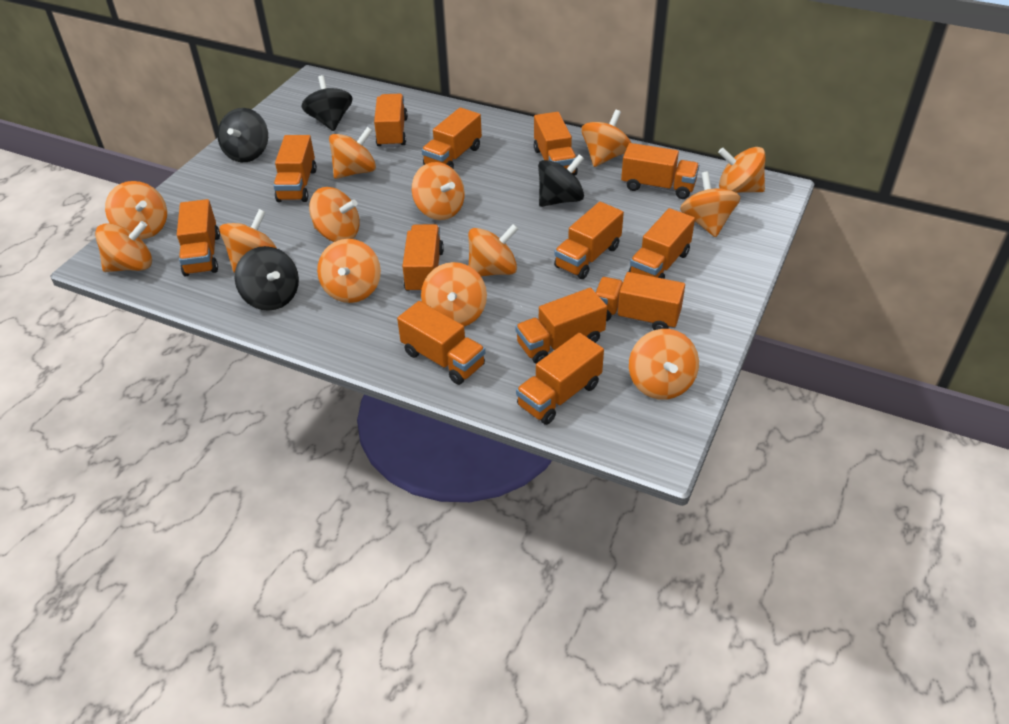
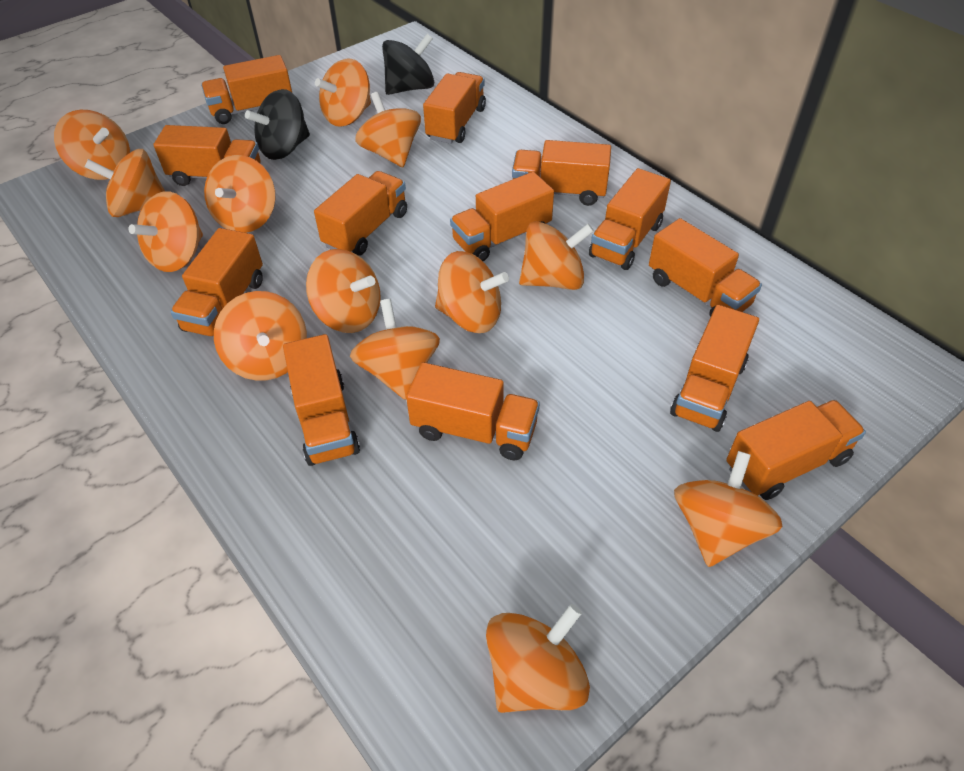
black spinning top: 4 -> 2

